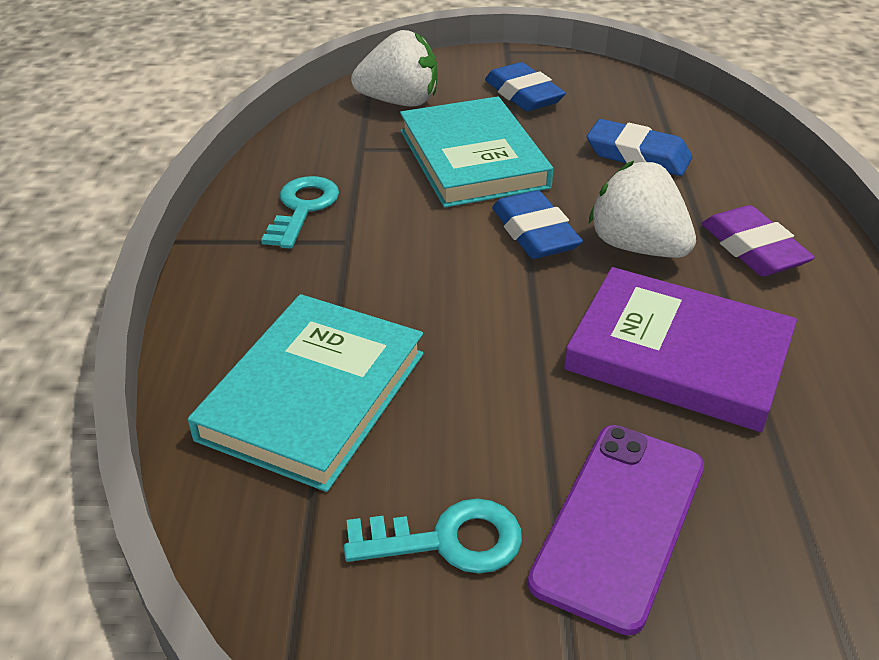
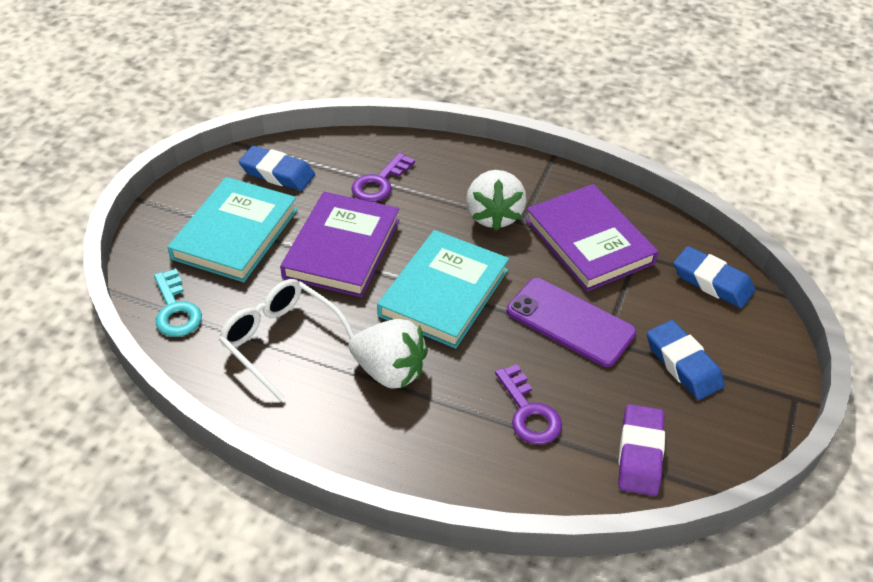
purple book: 1 -> 2
purple key: 0 -> 2
turquoise key: 2 -> 1
white glasses: 0 -> 1

